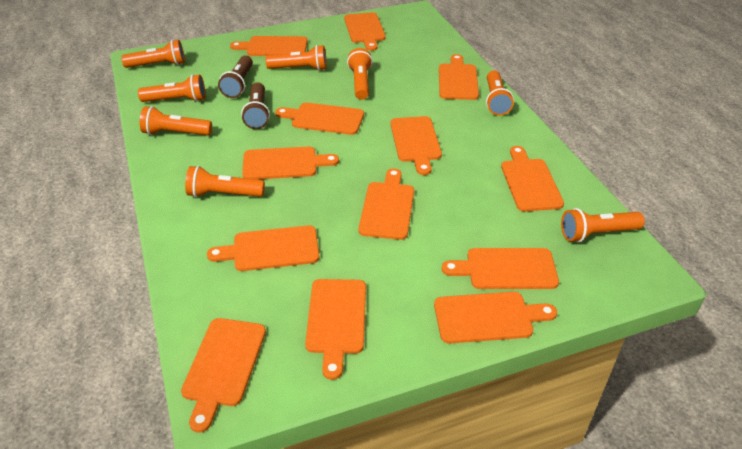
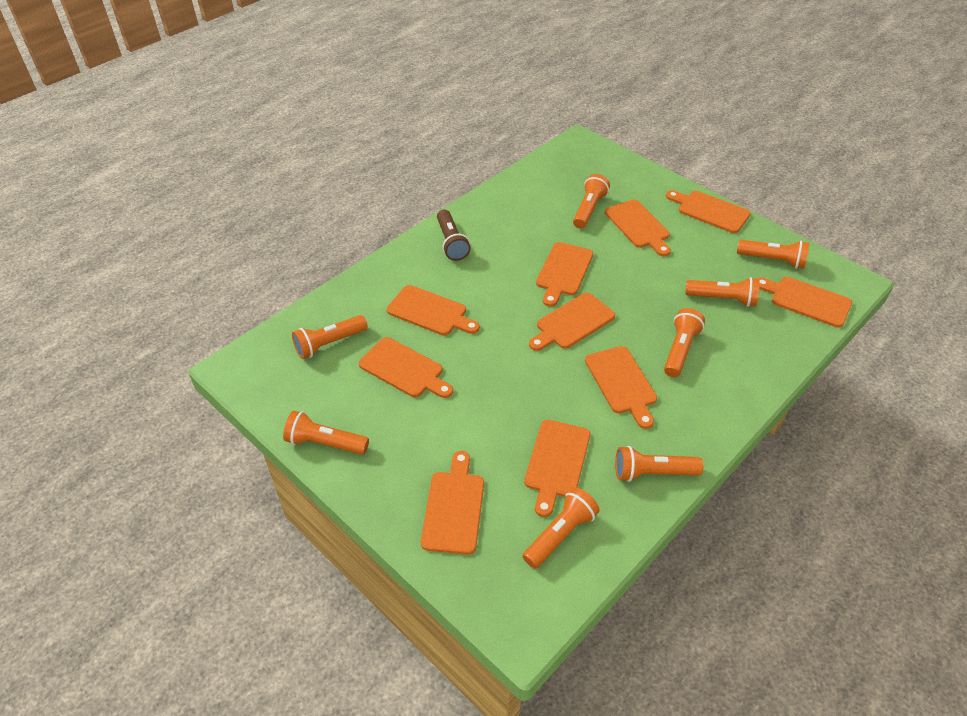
brown flashlight: 2 -> 1
orange cutting board: 13 -> 10

